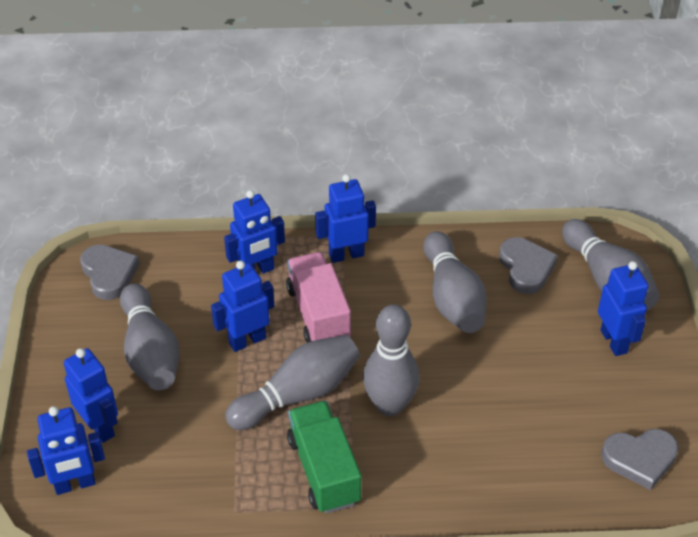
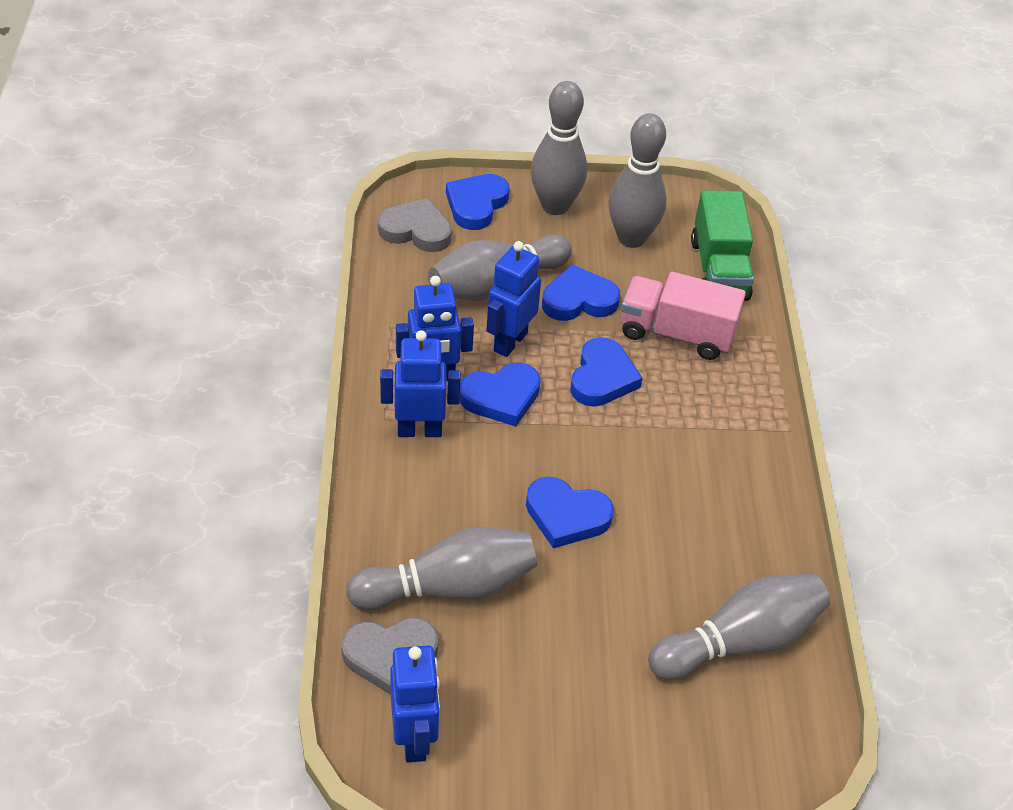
blue heart: 0 -> 5
blue robot: 6 -> 4
grey heart: 3 -> 2

